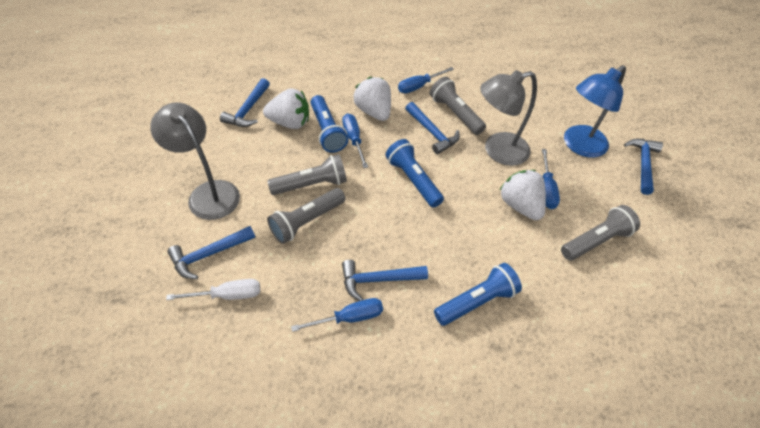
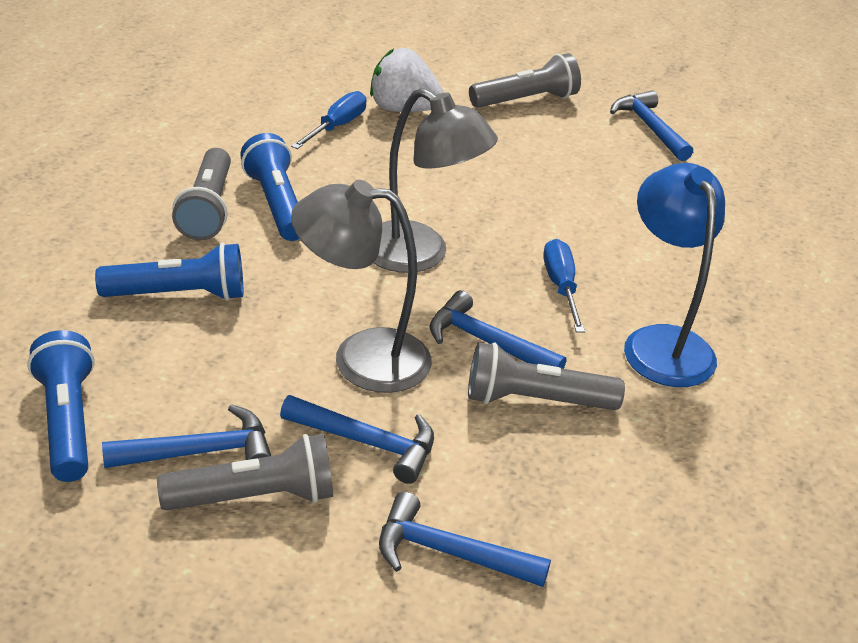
blue screwdriver: 4 -> 2
white screwdriver: 1 -> 0
white strawberry: 3 -> 1

